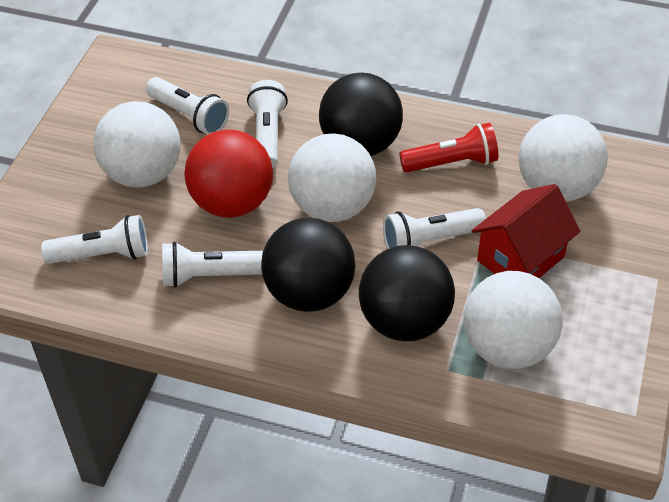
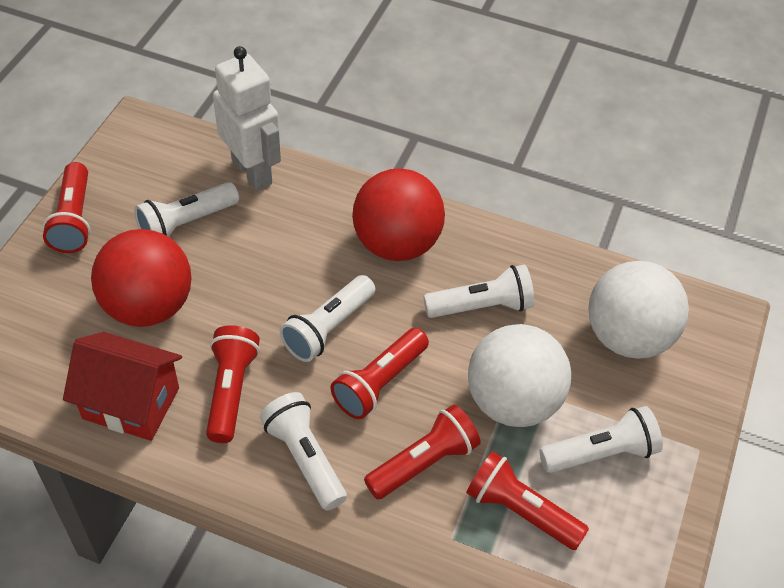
black ball: 3 -> 0
red ball: 1 -> 2
red flashlight: 1 -> 5
white ball: 4 -> 2
white robot: 0 -> 1

